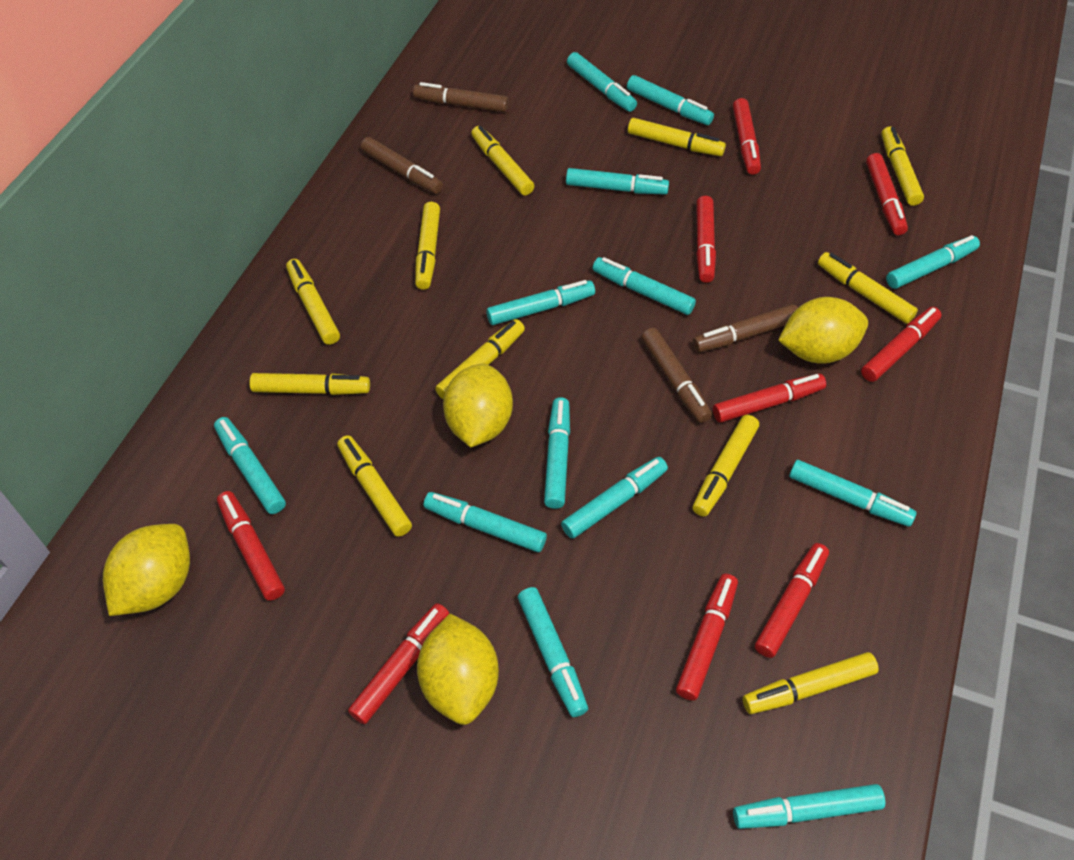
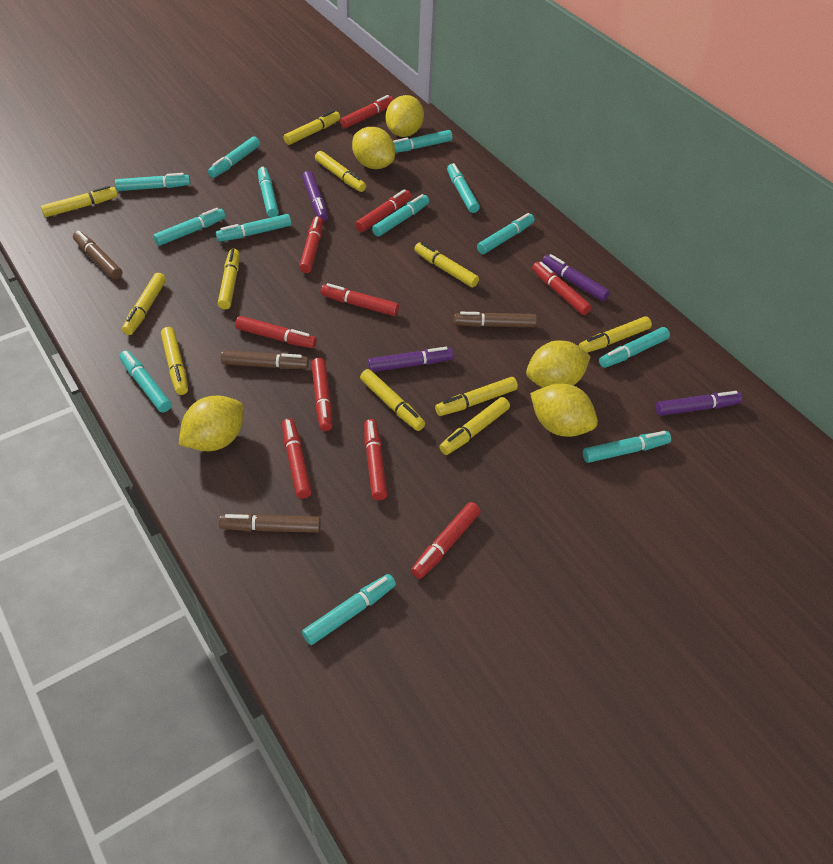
purple marker: 0 -> 4
red marker: 9 -> 10
yellow lemon: 4 -> 5

